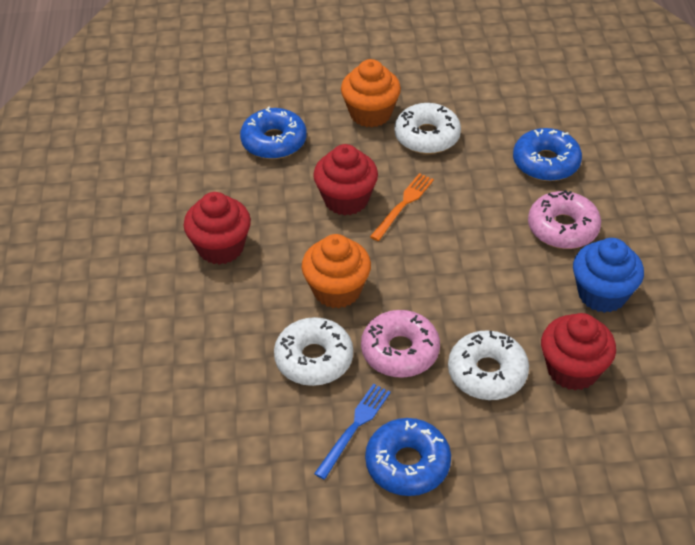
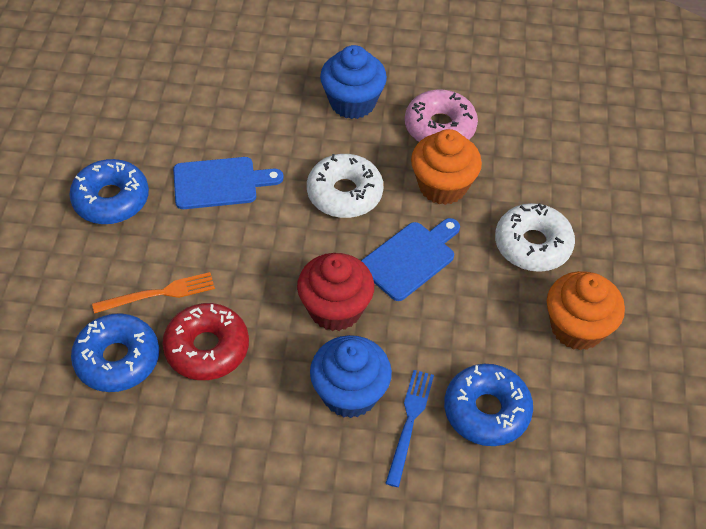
blue cupcake: 1 -> 2
blue cutting board: 0 -> 2
pink donut: 2 -> 1
red cupcake: 3 -> 1
red donut: 0 -> 1
white donut: 3 -> 2

